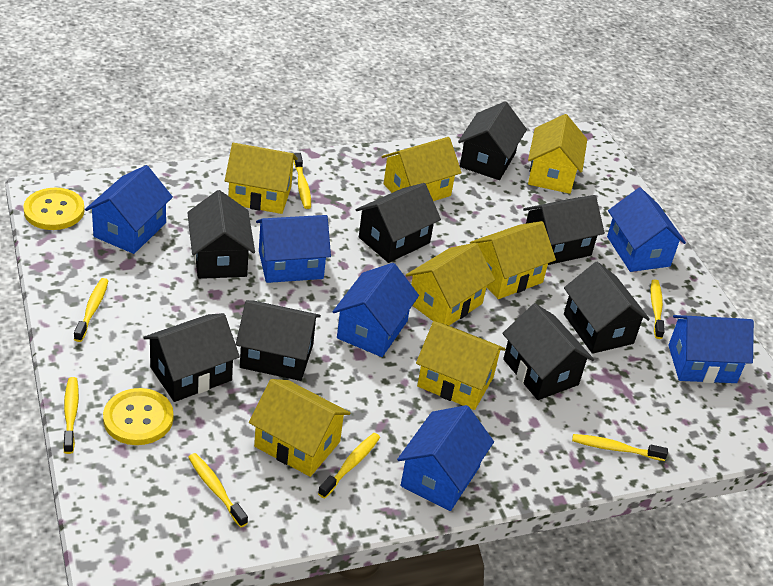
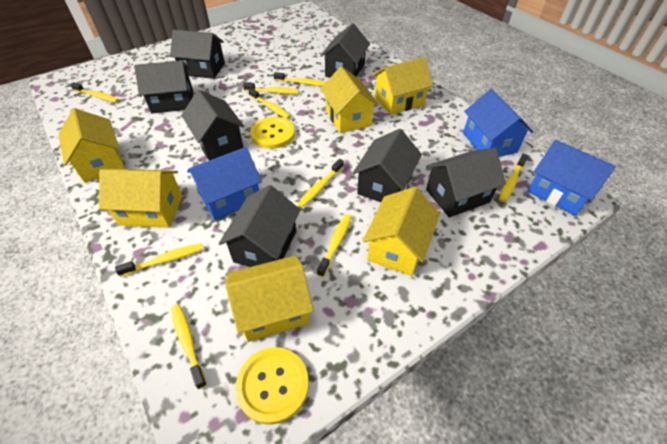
black house: 8 -> 7
blue house: 6 -> 3
yellow house: 7 -> 6
yellow toothbrush: 7 -> 9

